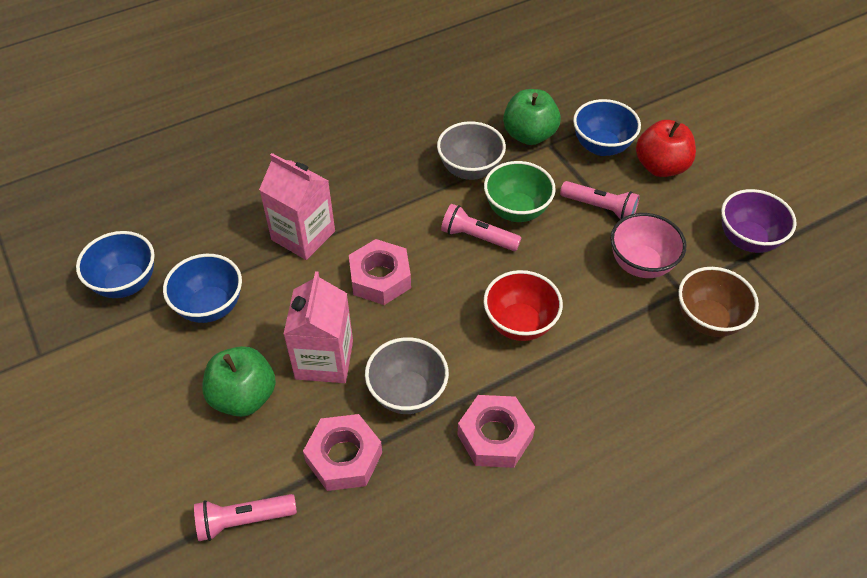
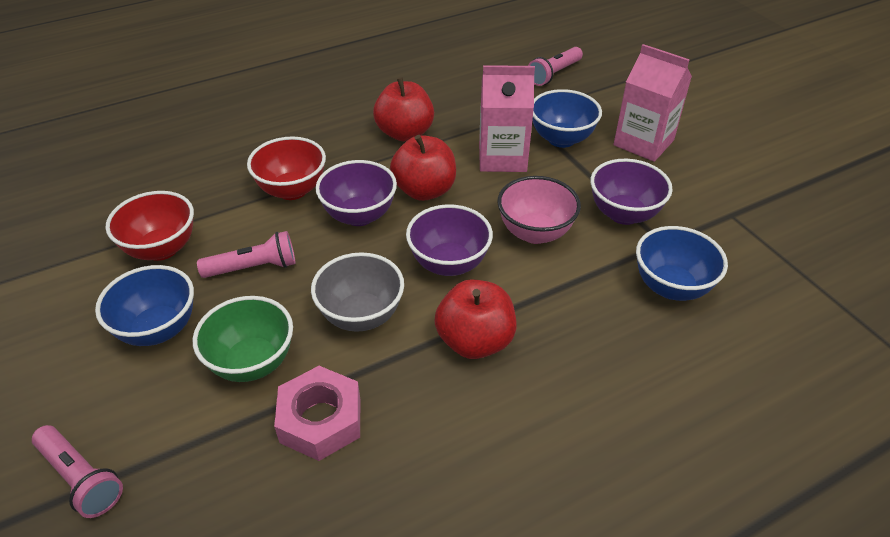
brown bowl: 1 -> 0
green apple: 2 -> 0
grey bowl: 2 -> 1
pink nut: 3 -> 1
purple bowl: 1 -> 3
red apple: 1 -> 3
red bowl: 1 -> 2

